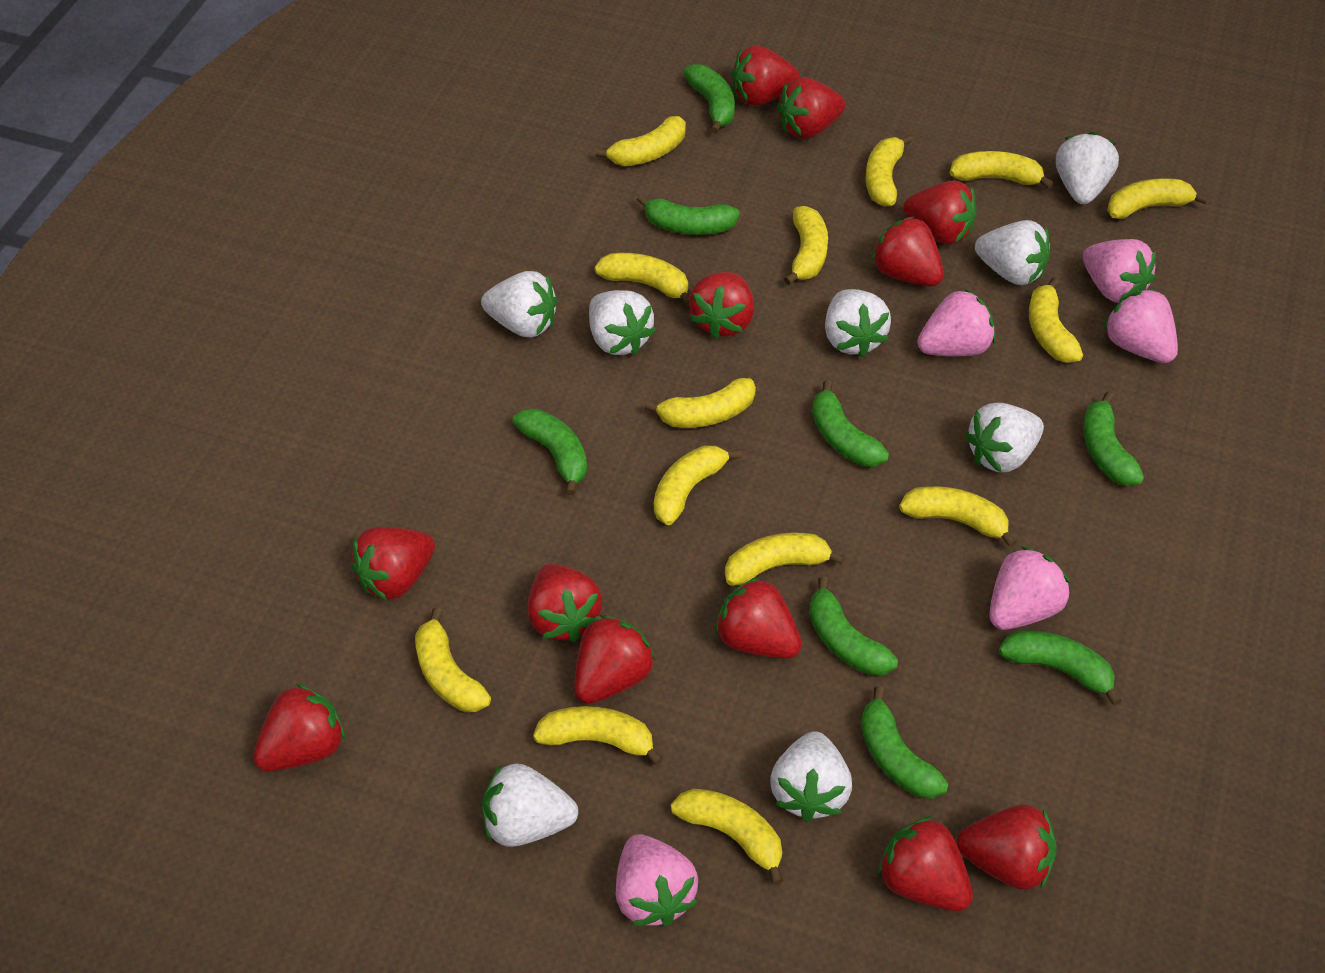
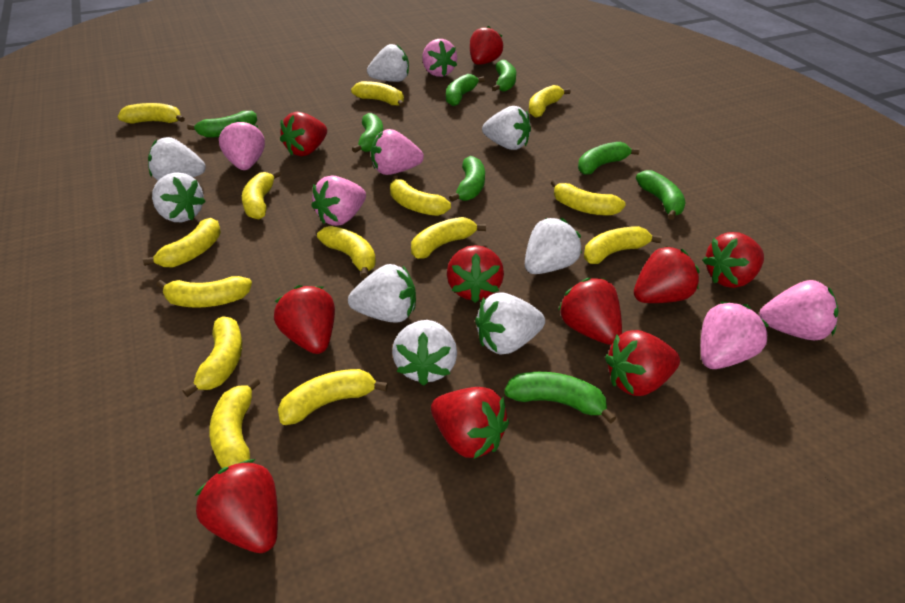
pink strawberry: 5 -> 6
red strawberry: 12 -> 10

